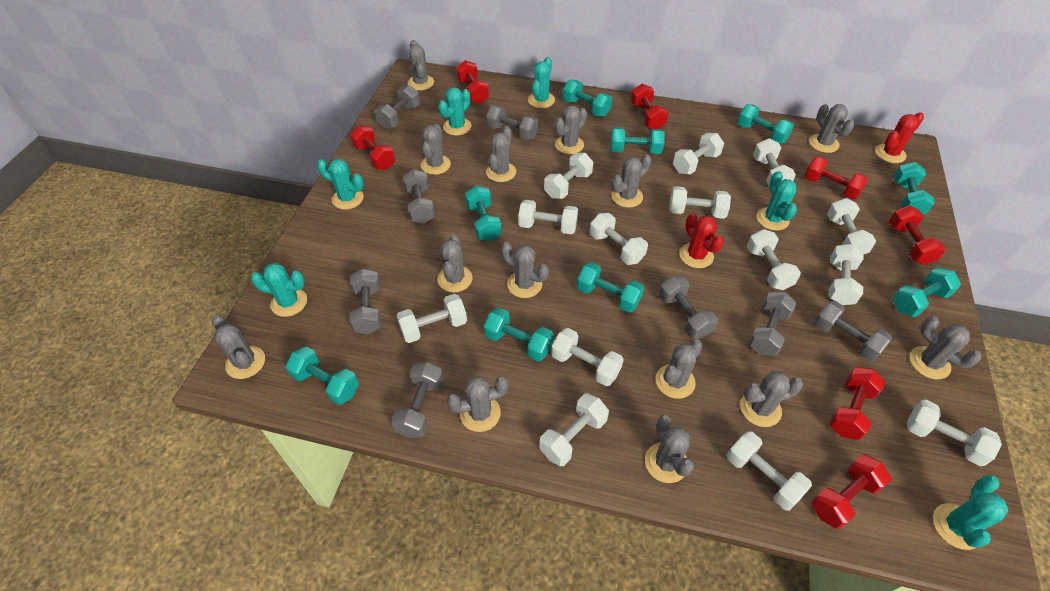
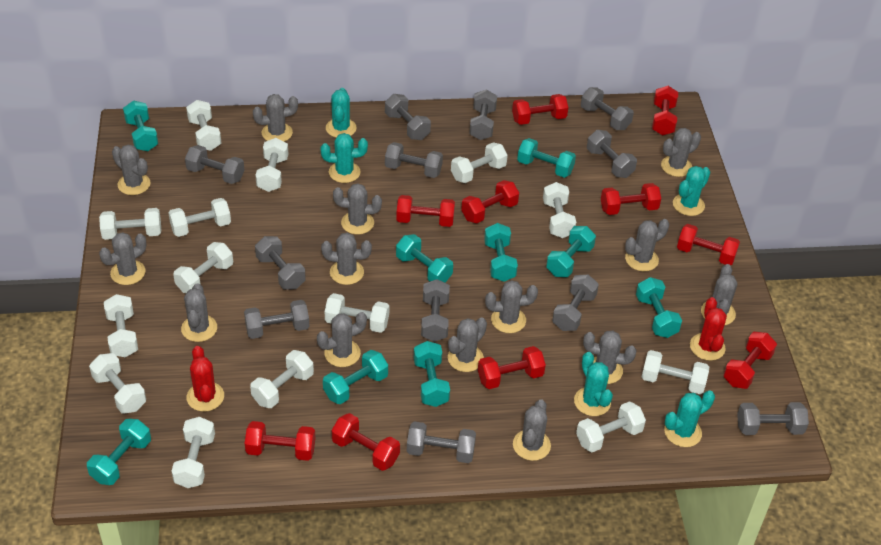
grey dumbbell: 8 -> 12
red dumbbell: 7 -> 10
turquoise cactus: 6 -> 5

